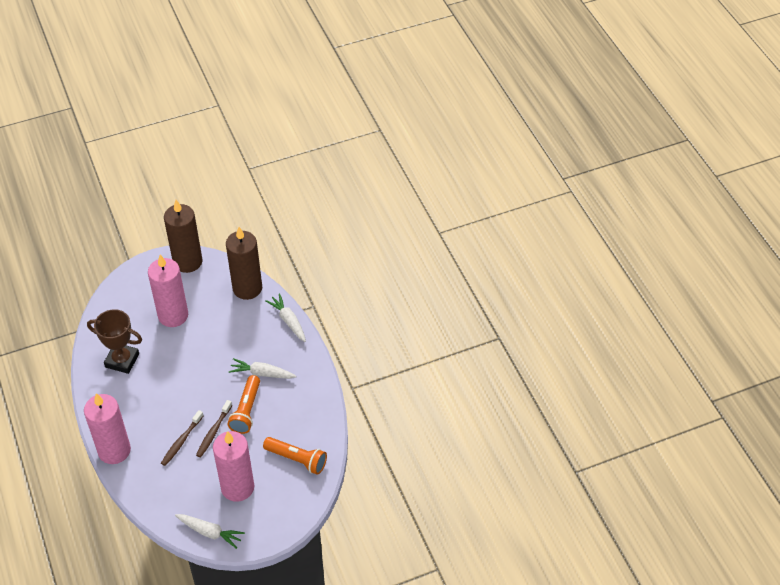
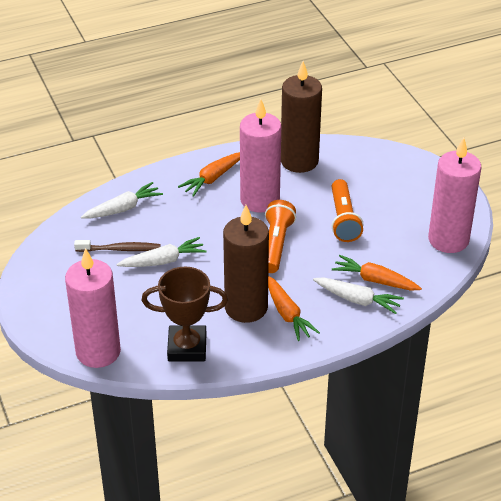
brown toothbrush: 2 -> 1
orange carrot: 0 -> 3

